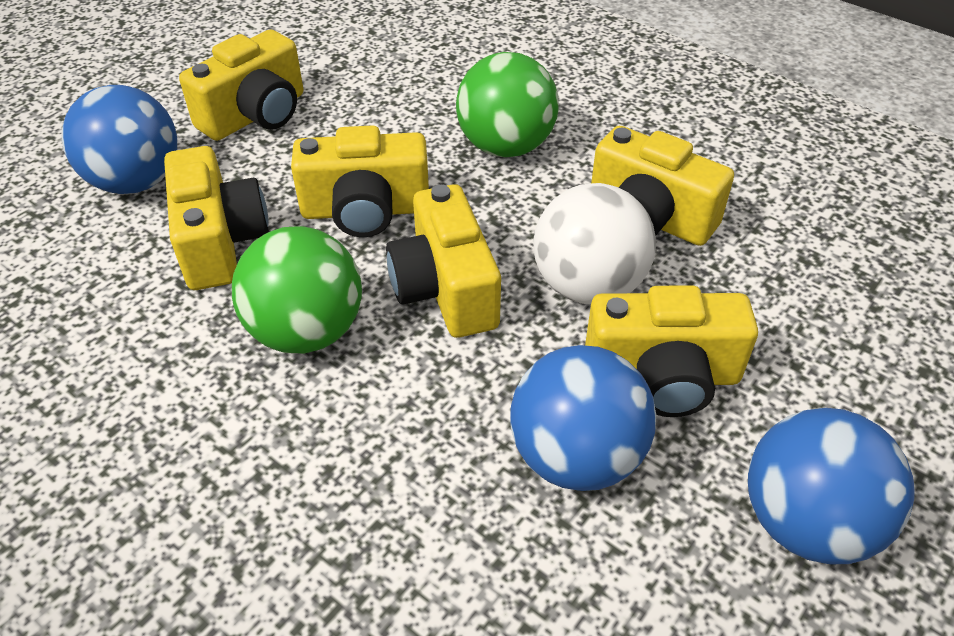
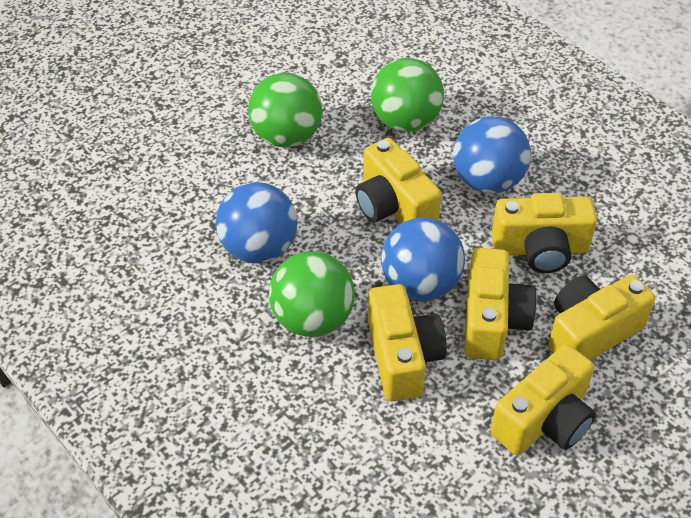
green ball: 2 -> 3
white ball: 1 -> 0

